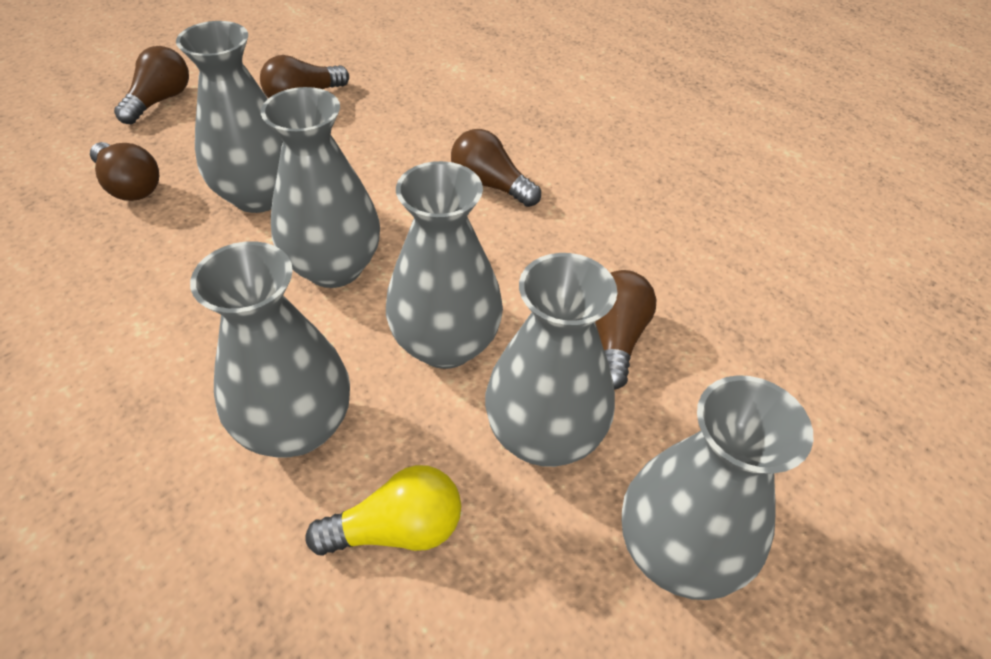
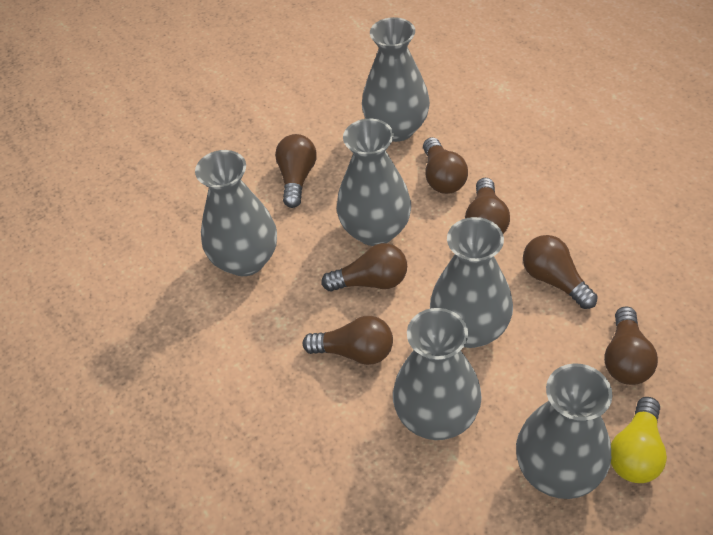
brown light bulb: 5 -> 7

